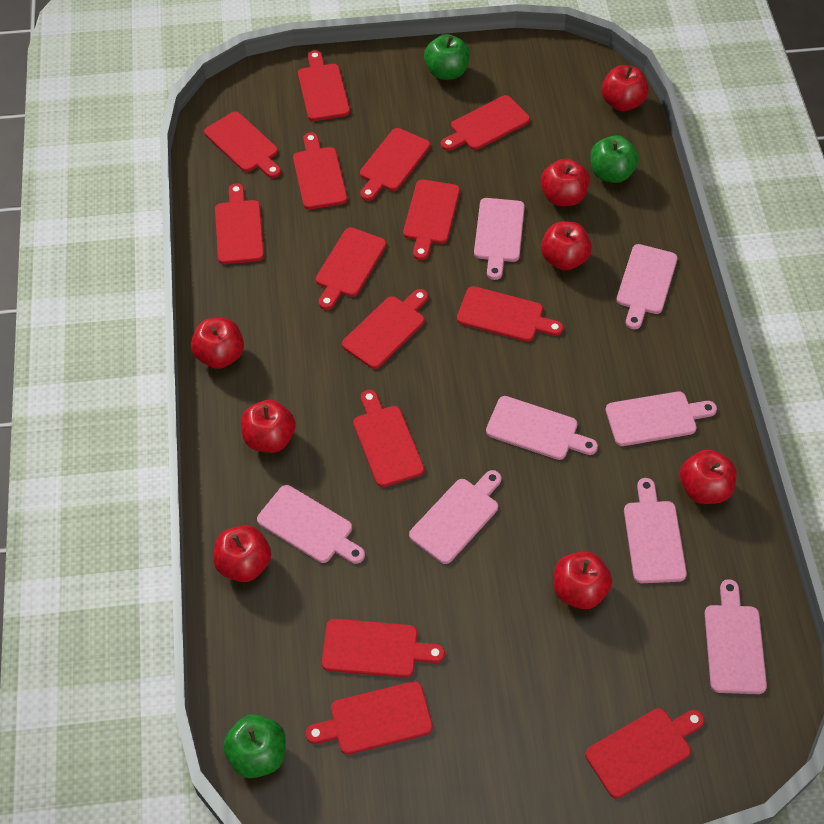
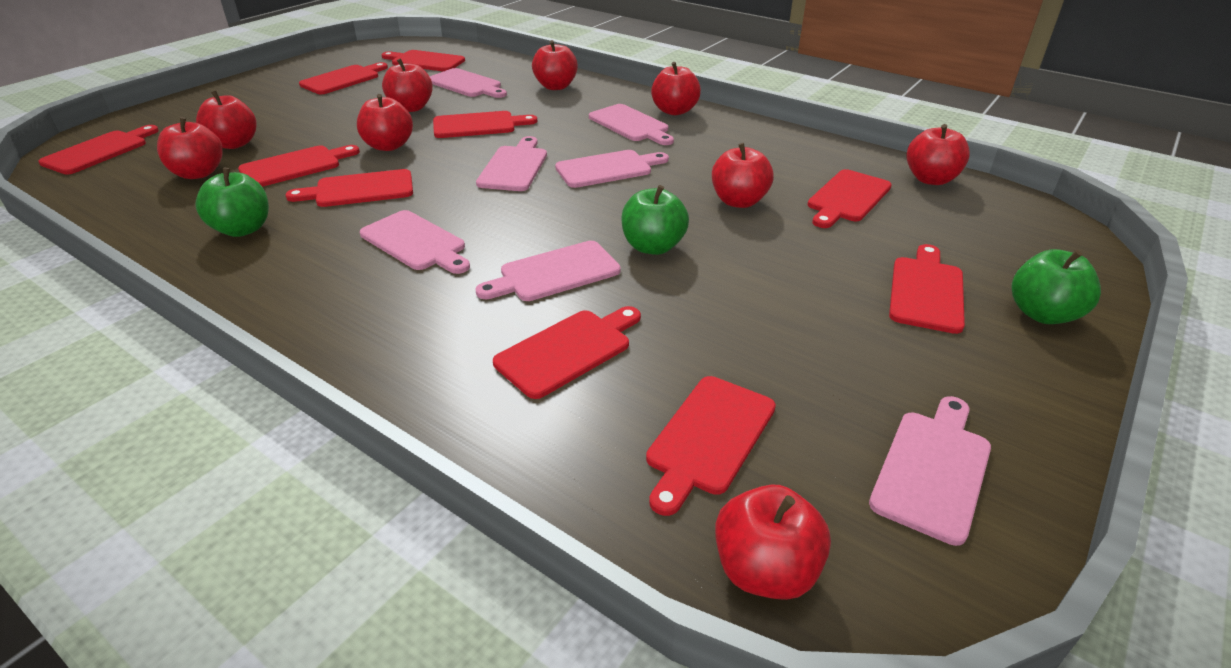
pink cutting board: 8 -> 7
red apple: 8 -> 9
red cutting board: 14 -> 10

